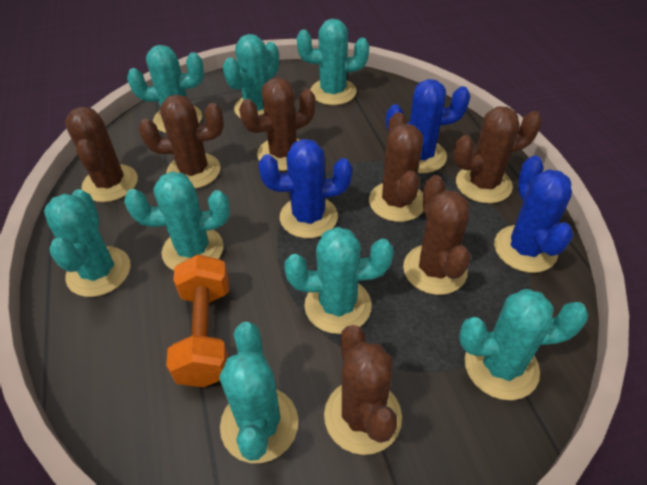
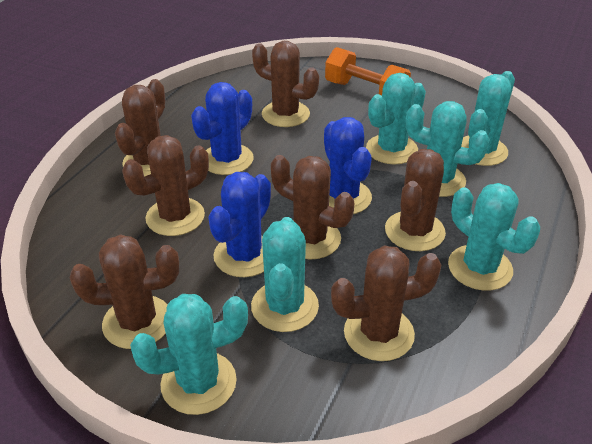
turquoise cactus: 8 -> 6

